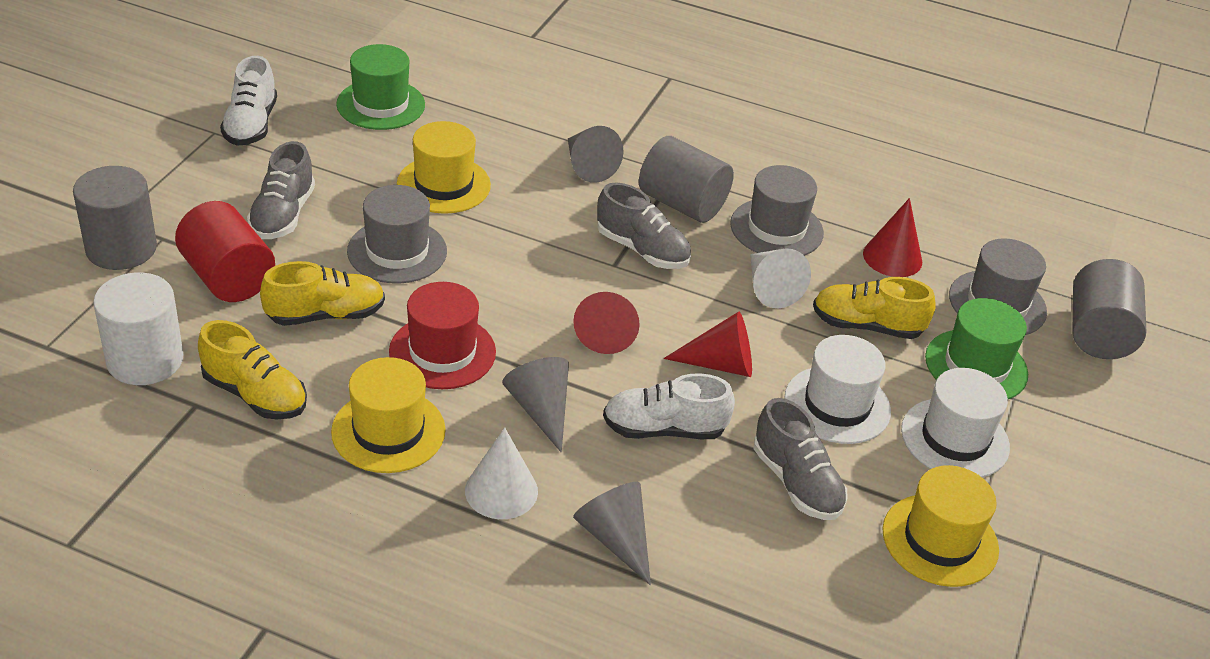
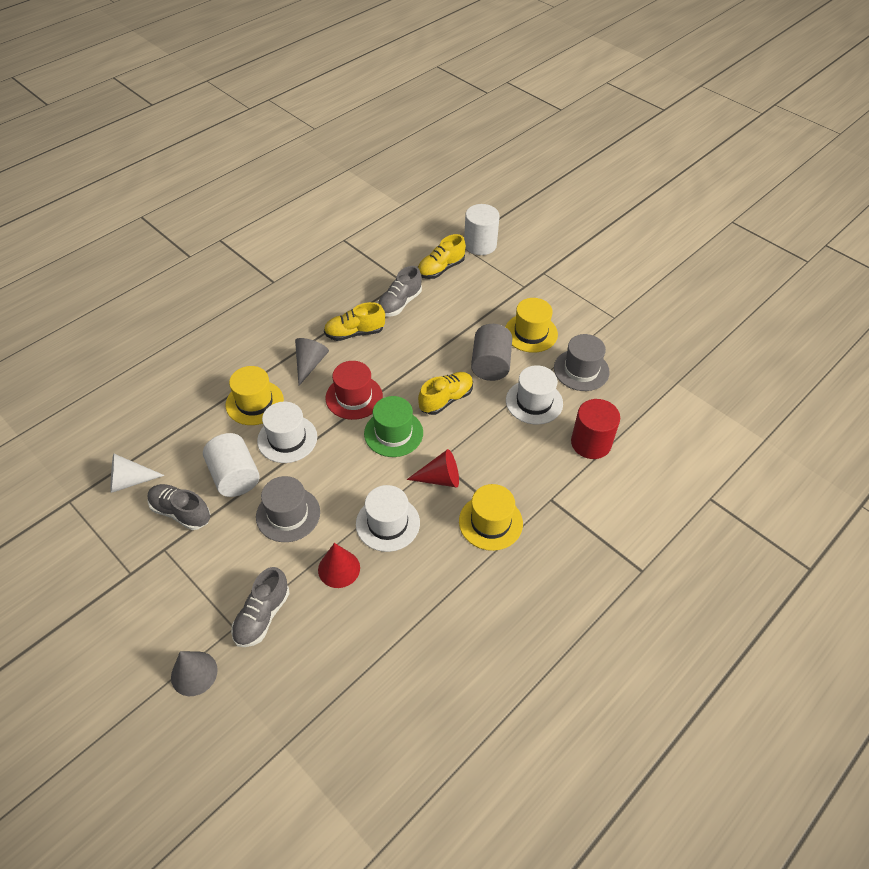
green hat: 2 -> 1
grey cone: 3 -> 2
grey cylinder: 3 -> 1
grey hat: 3 -> 2
red cone: 3 -> 2
white cone: 2 -> 1
white cylinder: 1 -> 2
white hat: 2 -> 3
white shoe: 2 -> 0

